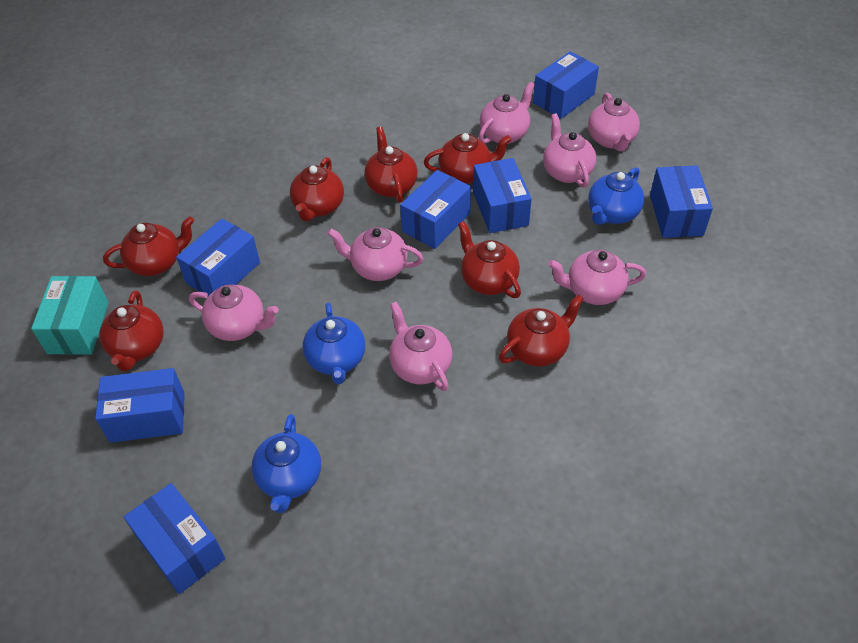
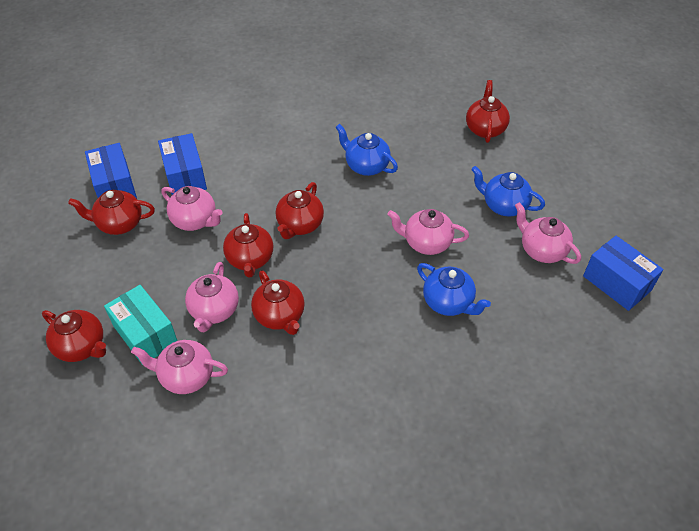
blue box: 7 -> 3
pink teapot: 7 -> 5
red teapot: 7 -> 6

